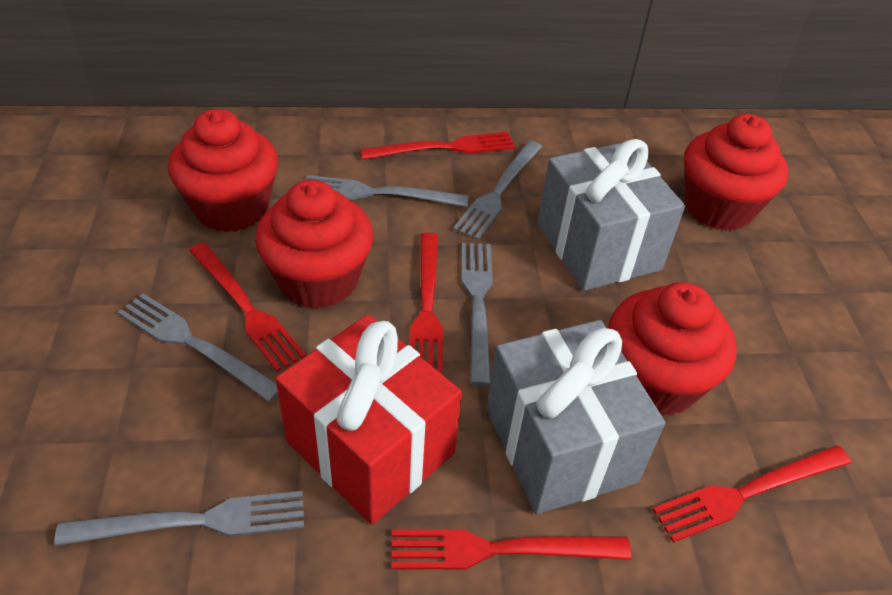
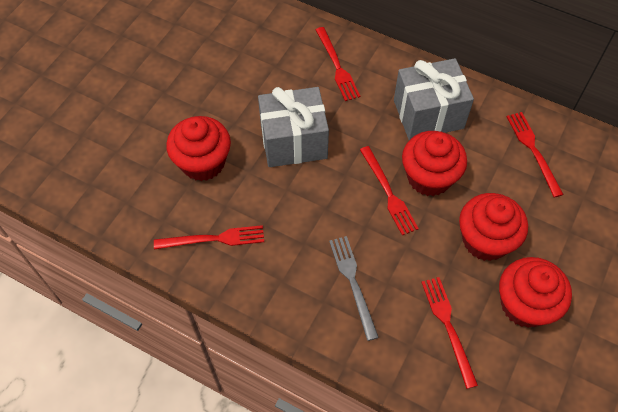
grey fork: 5 -> 1
red gift: 1 -> 0

